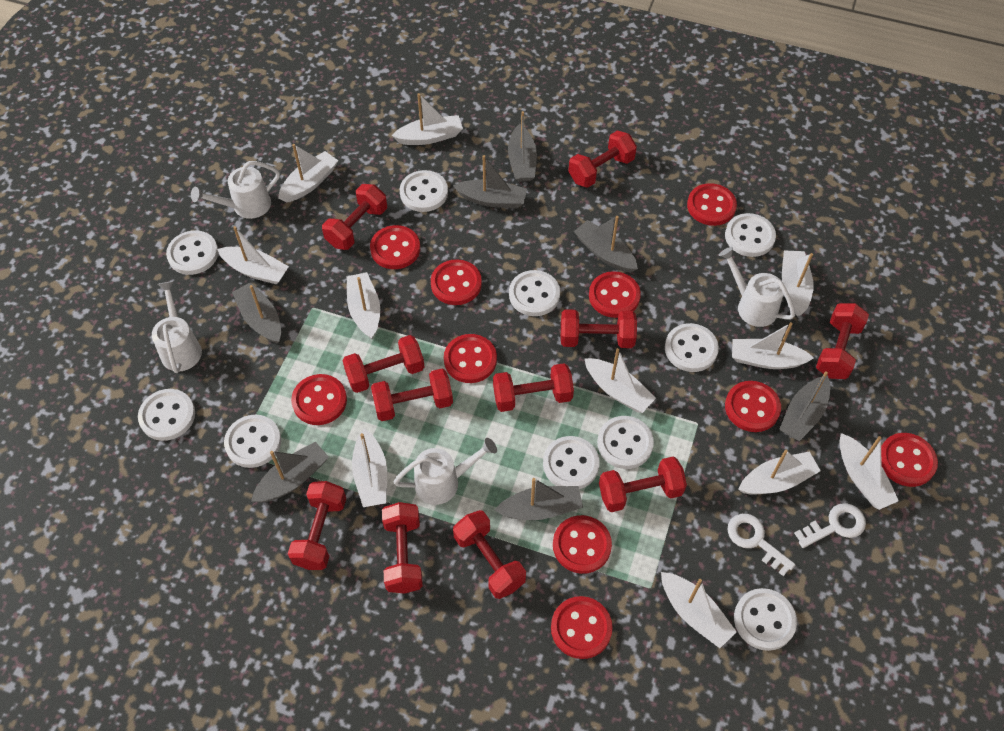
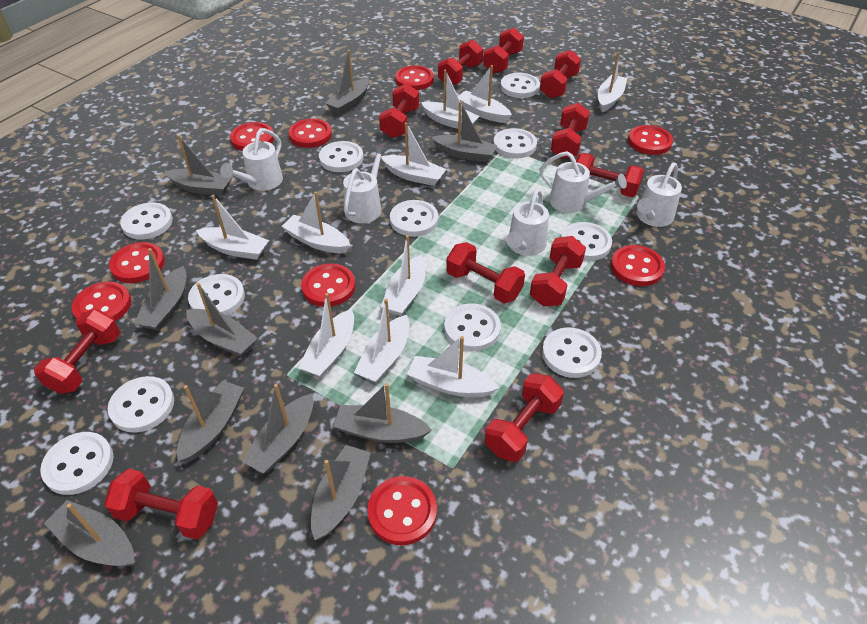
grey boat: 7 -> 10
red button: 10 -> 9
white boat: 11 -> 10
white button: 10 -> 11
white key: 2 -> 0
white watering can: 4 -> 5

